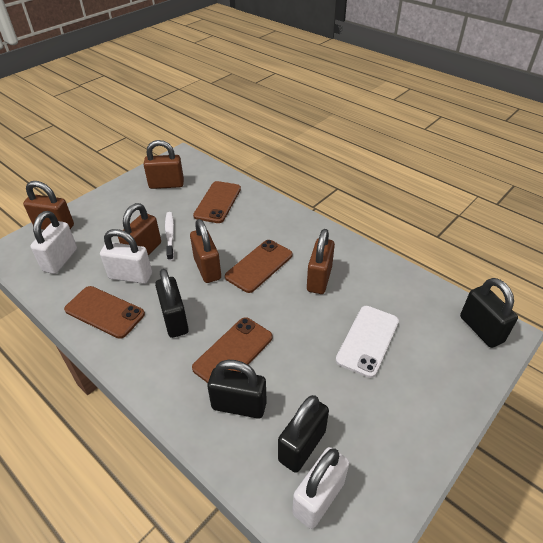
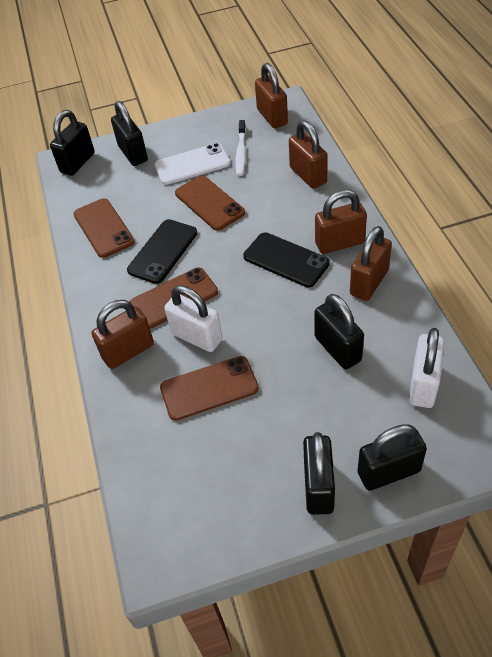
black padlock: 4 -> 5
black phone: 0 -> 2
white padlock: 3 -> 2

